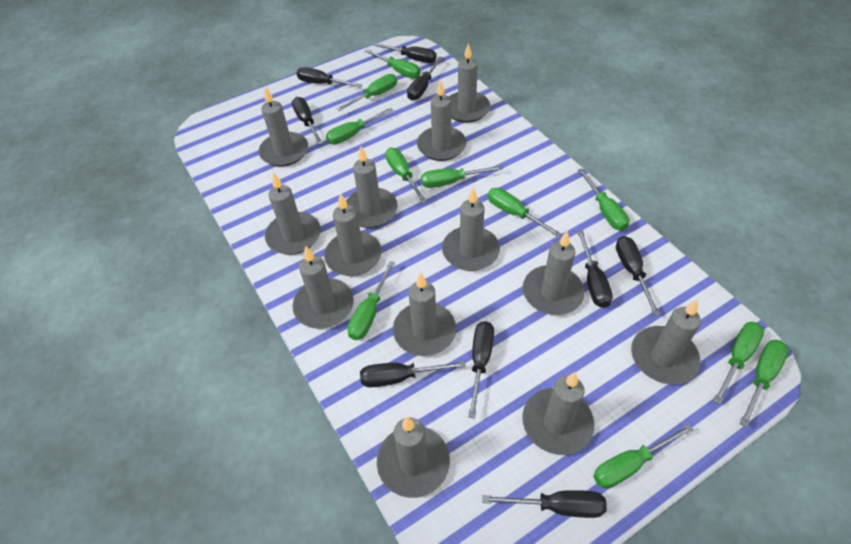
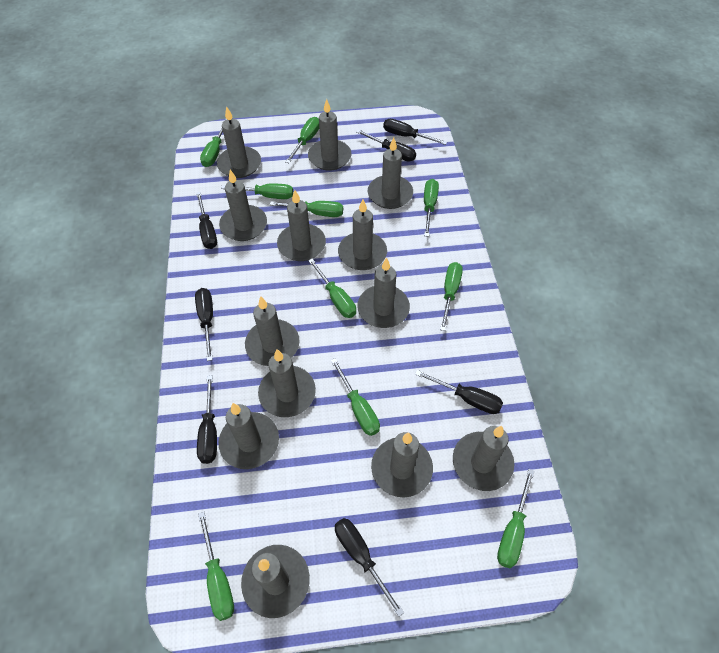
black screwdriver: 9 -> 7
green screwdriver: 11 -> 10

